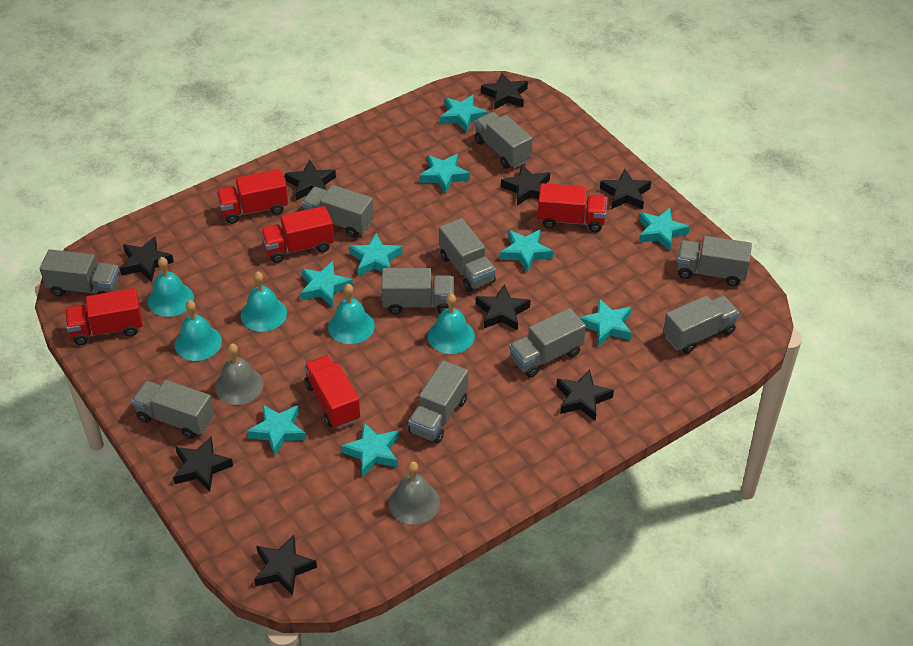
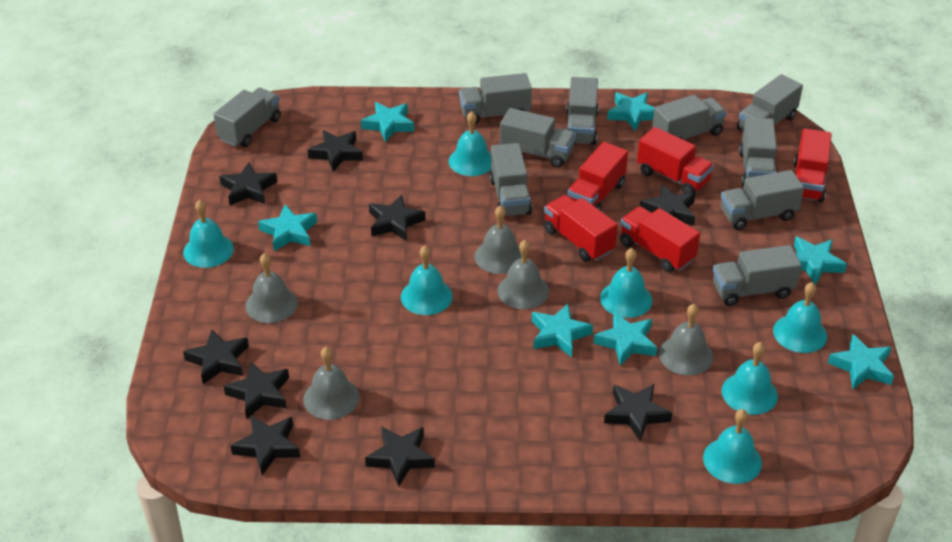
grey bell: 2 -> 5
turquoise bell: 5 -> 7
turquoise star: 9 -> 7

